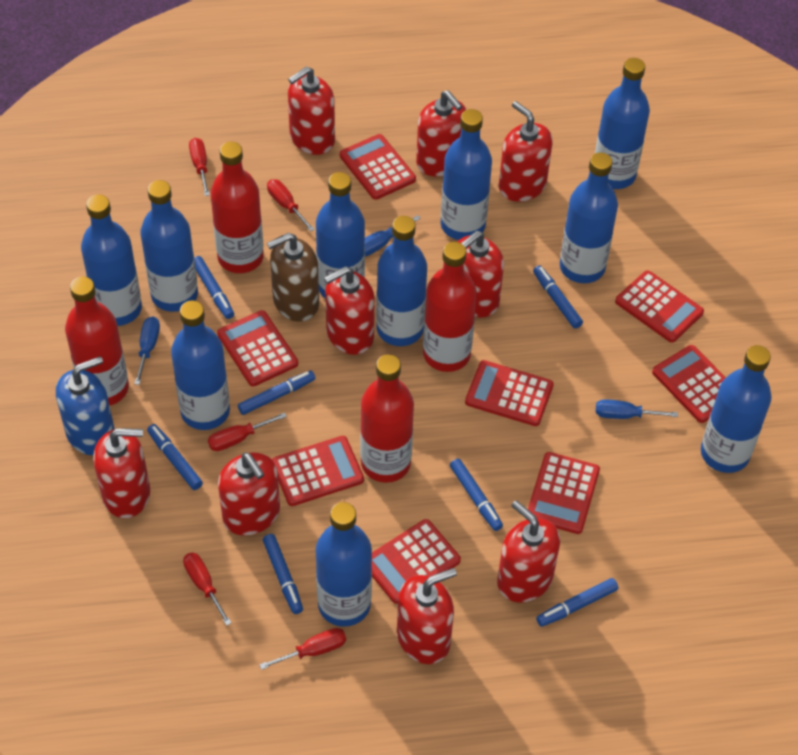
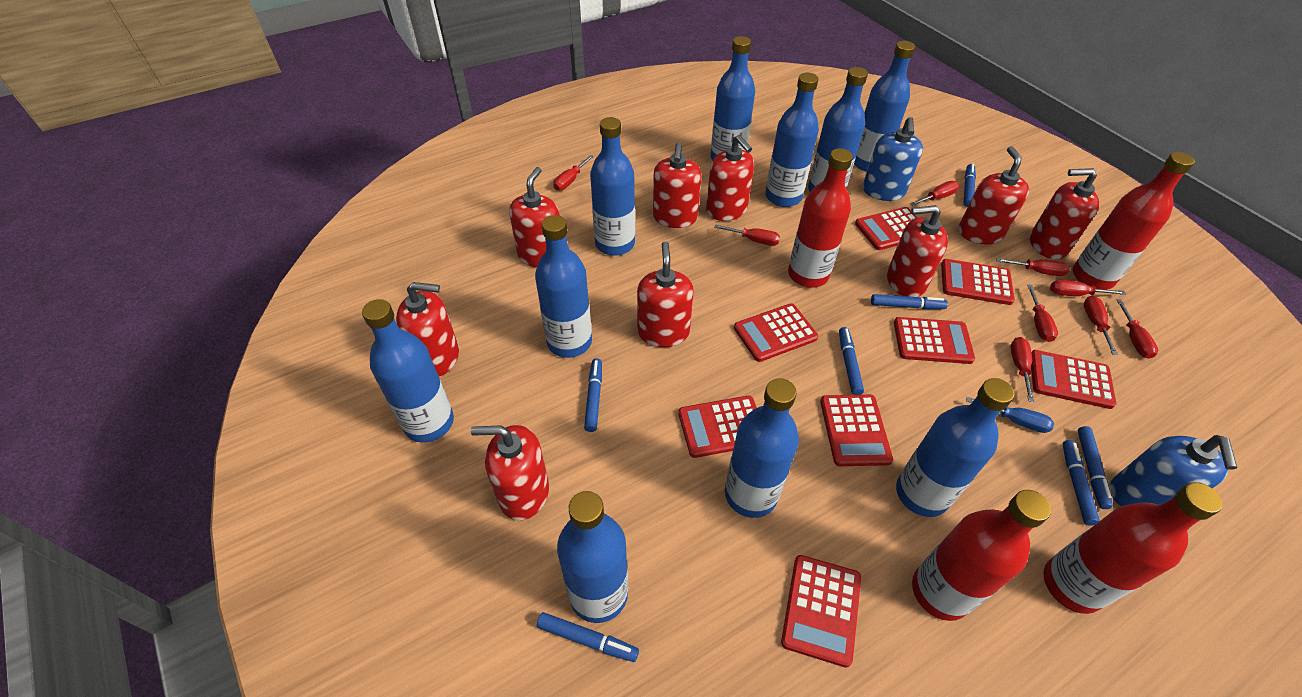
blue screwdriver: 3 -> 1
blue soap dispenser: 1 -> 2
brown soap dispenser: 1 -> 0
red screwdriver: 5 -> 9

